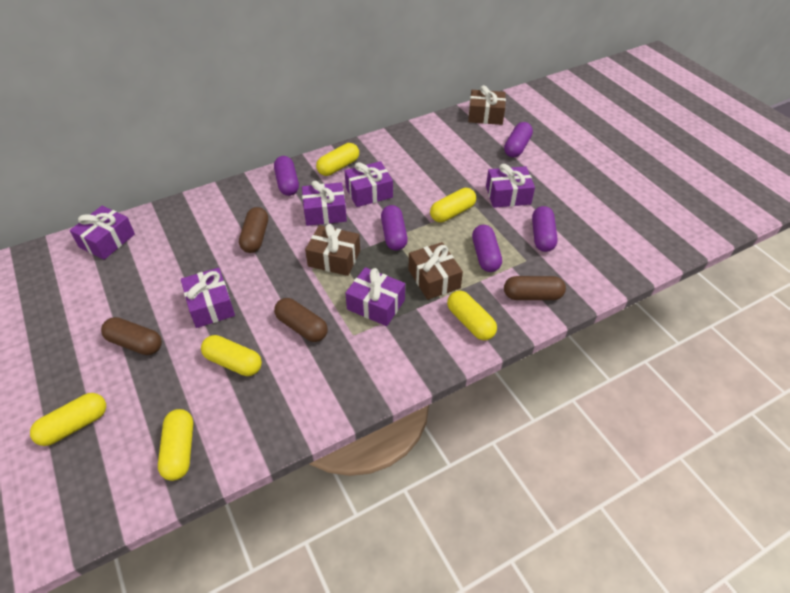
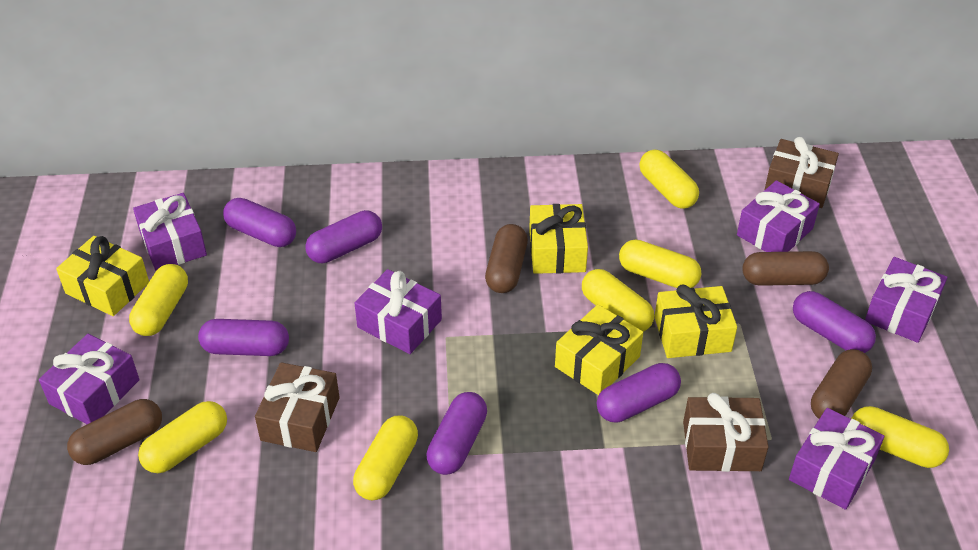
purple capsule: 5 -> 6
yellow capsule: 6 -> 7
yellow gift: 0 -> 4

